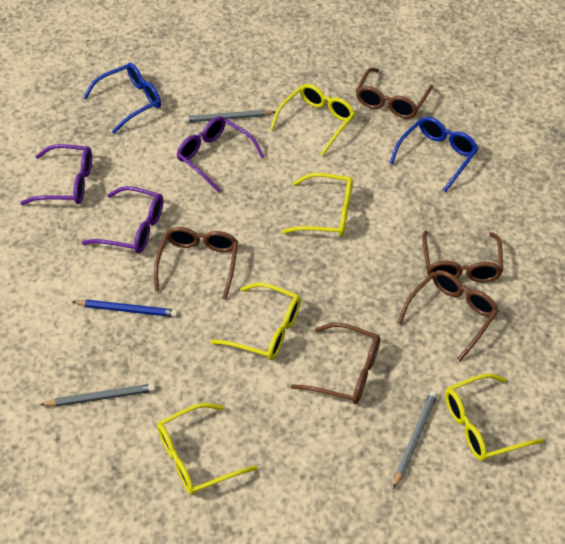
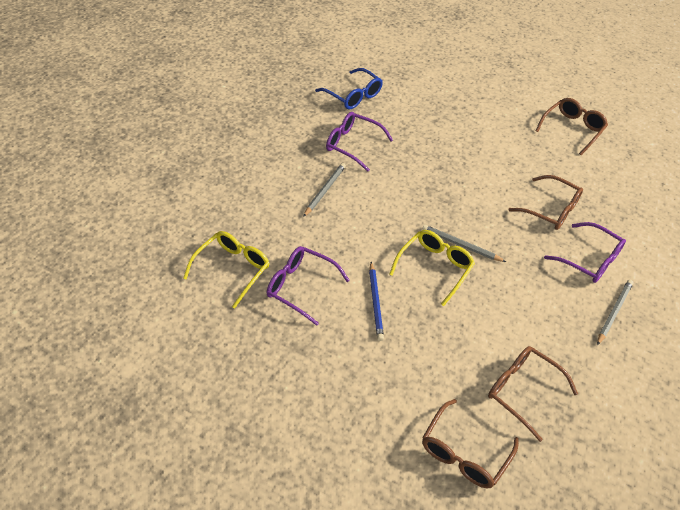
blue glasses: 2 -> 1
brown glasses: 5 -> 4
yellow glasses: 5 -> 2

